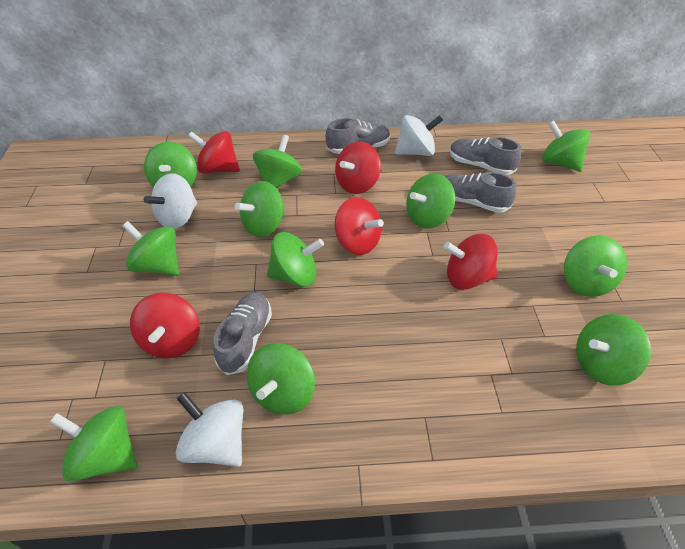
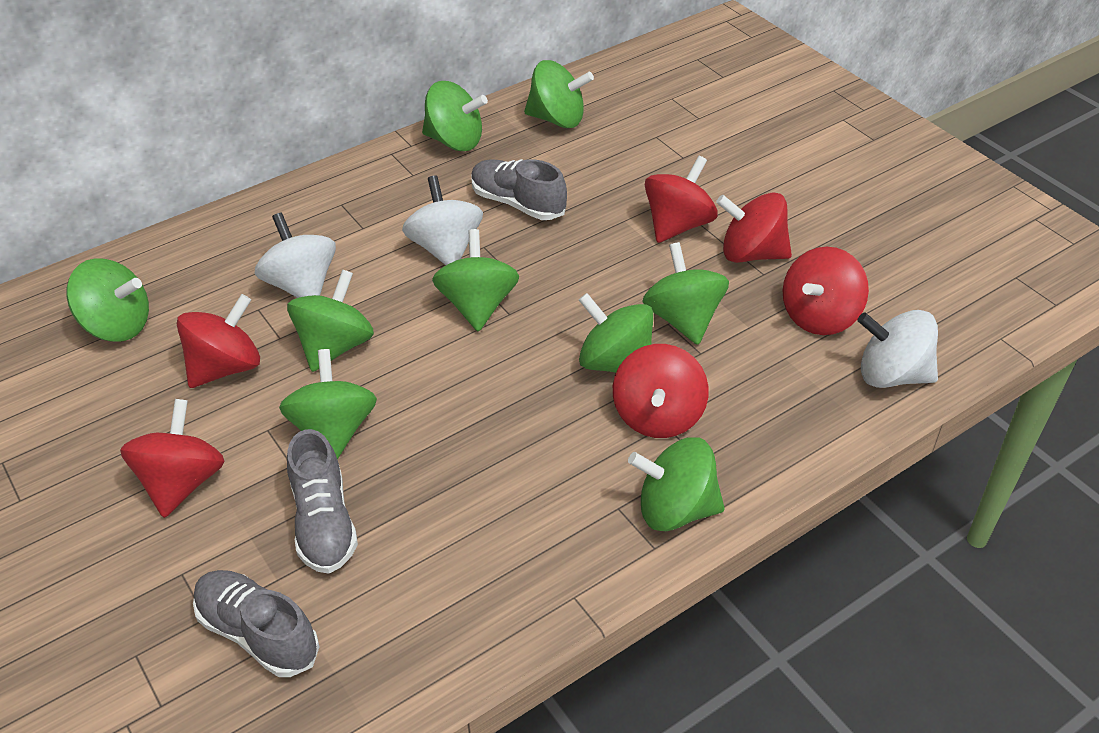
green spinning top: 11 -> 9
grey shoe: 4 -> 3
red spinning top: 5 -> 6

